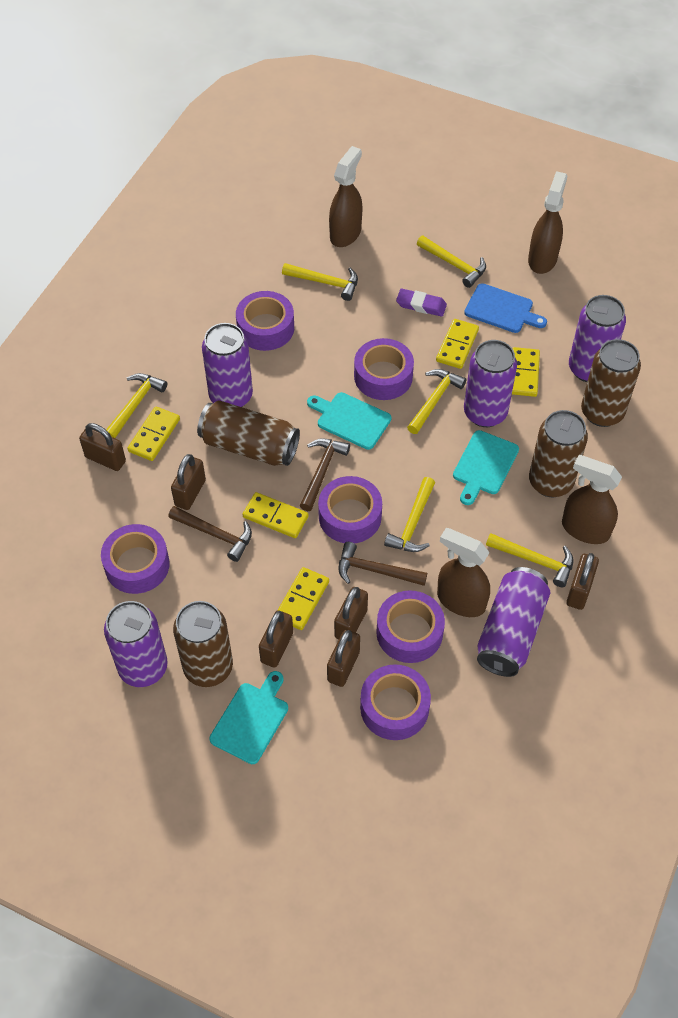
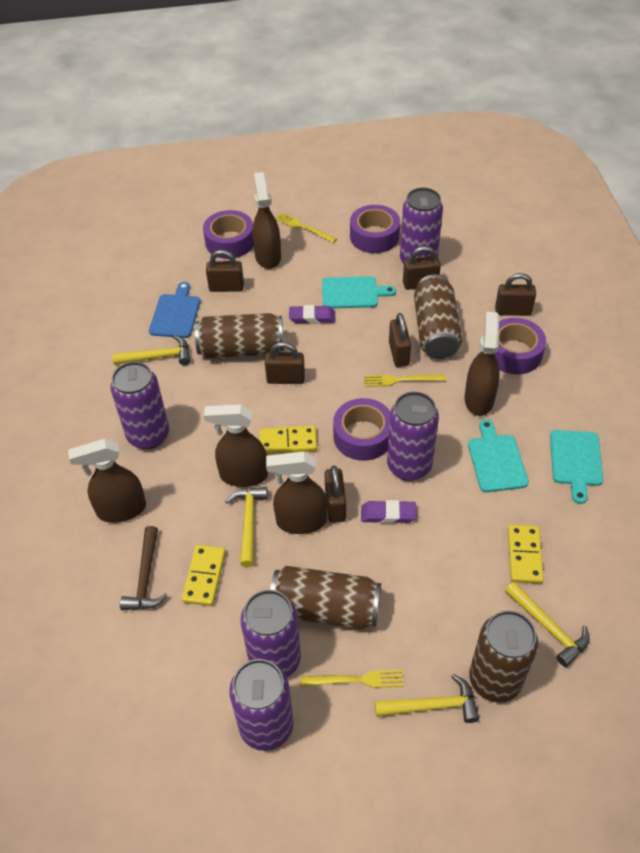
brown hammer: 3 -> 1
brown spray bottle: 4 -> 5
purple eraser: 1 -> 2
purple tape: 6 -> 4
yellow domino: 5 -> 3
yellow fork: 0 -> 3
yellow hammer: 6 -> 4

